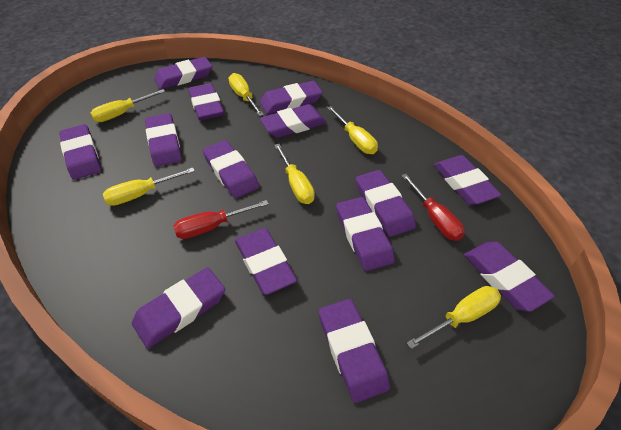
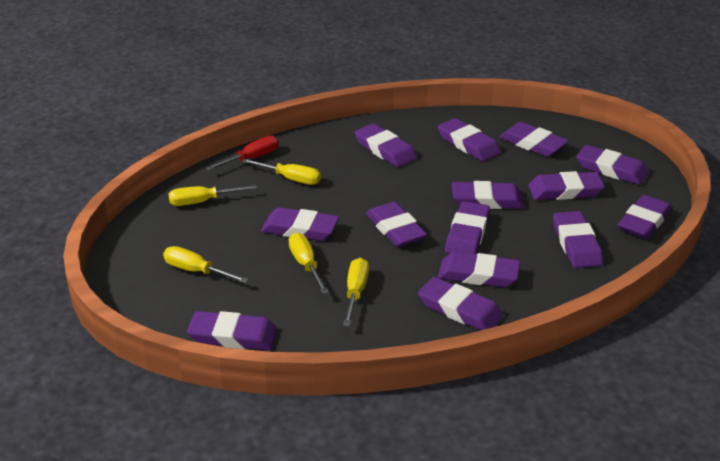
red screwdriver: 2 -> 1
yellow screwdriver: 6 -> 5

